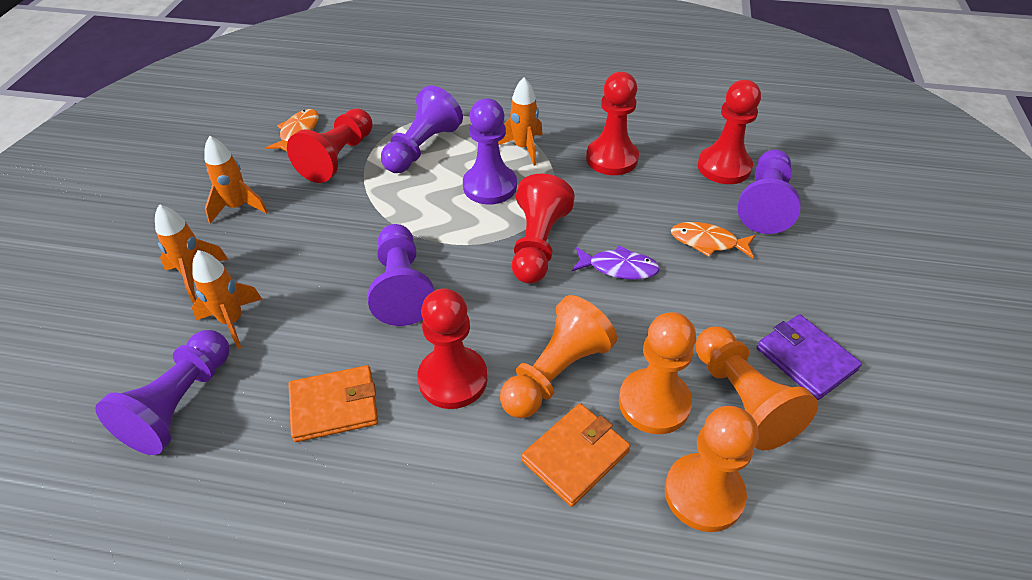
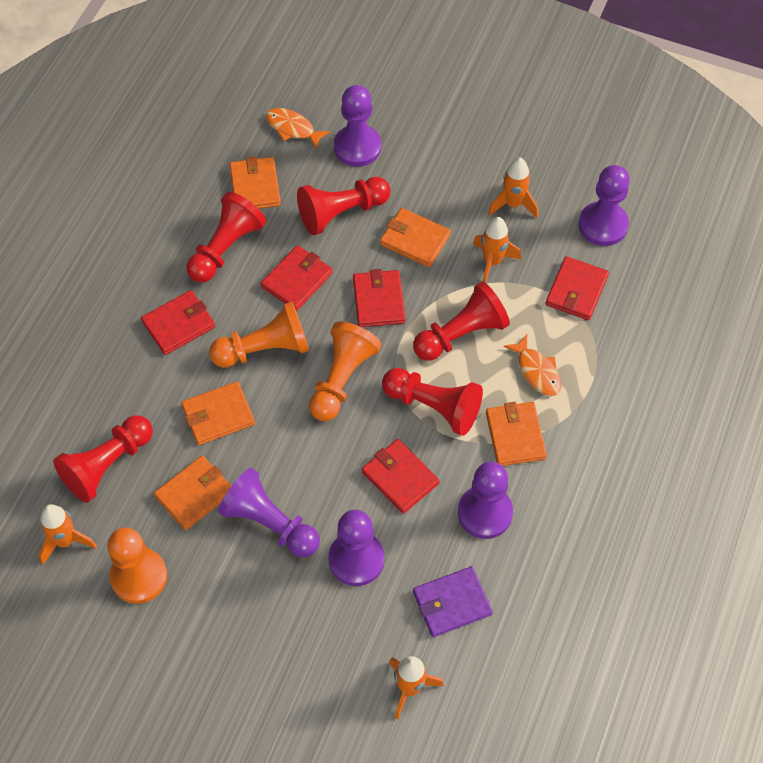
orange pawn: 4 -> 3
orange wallet: 2 -> 5
purple fish: 1 -> 0
red wallet: 0 -> 5

